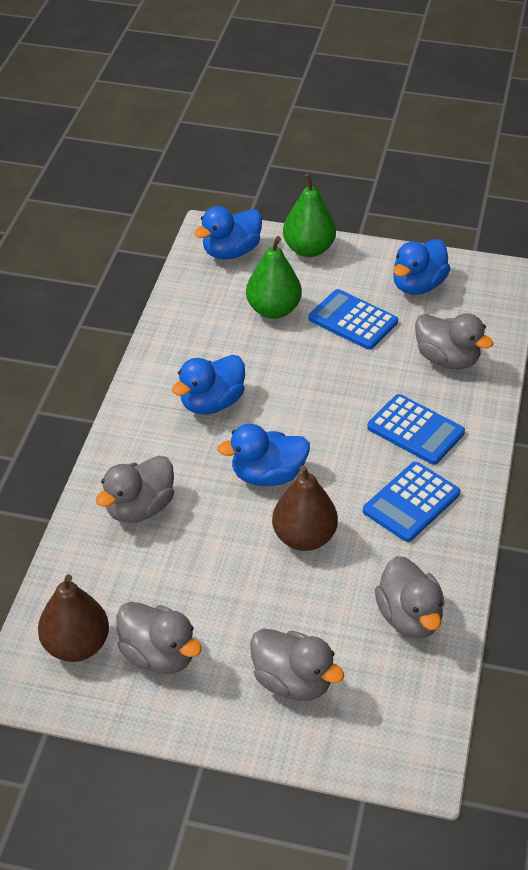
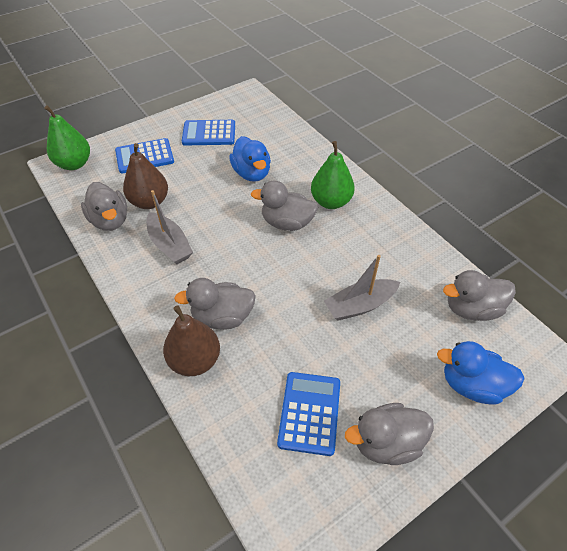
blue duck: 4 -> 2
grey boat: 0 -> 2

